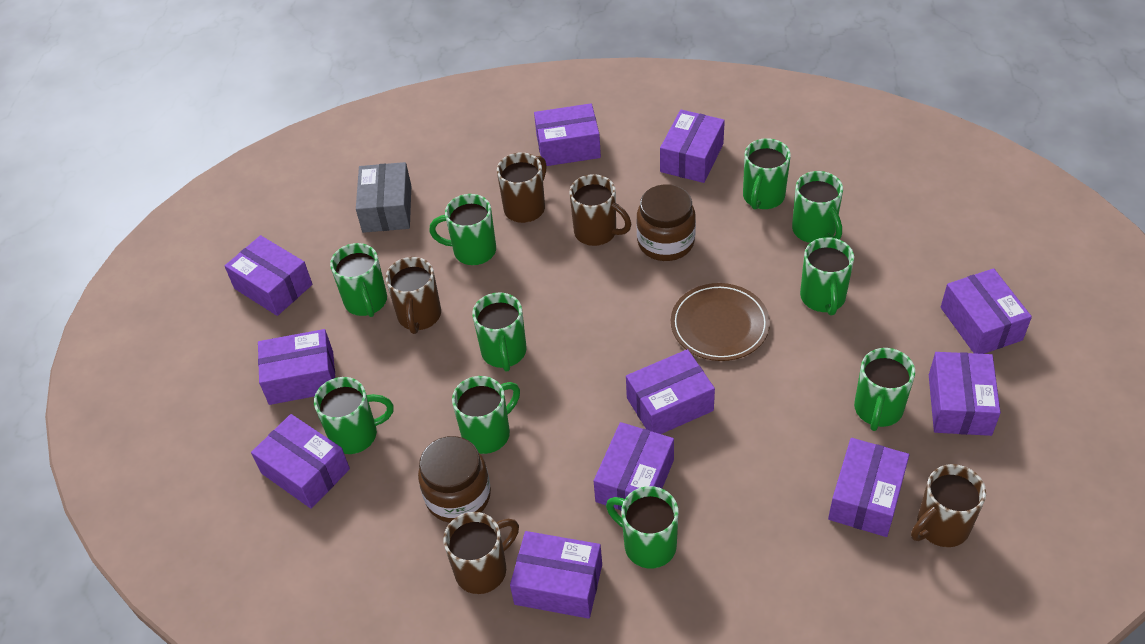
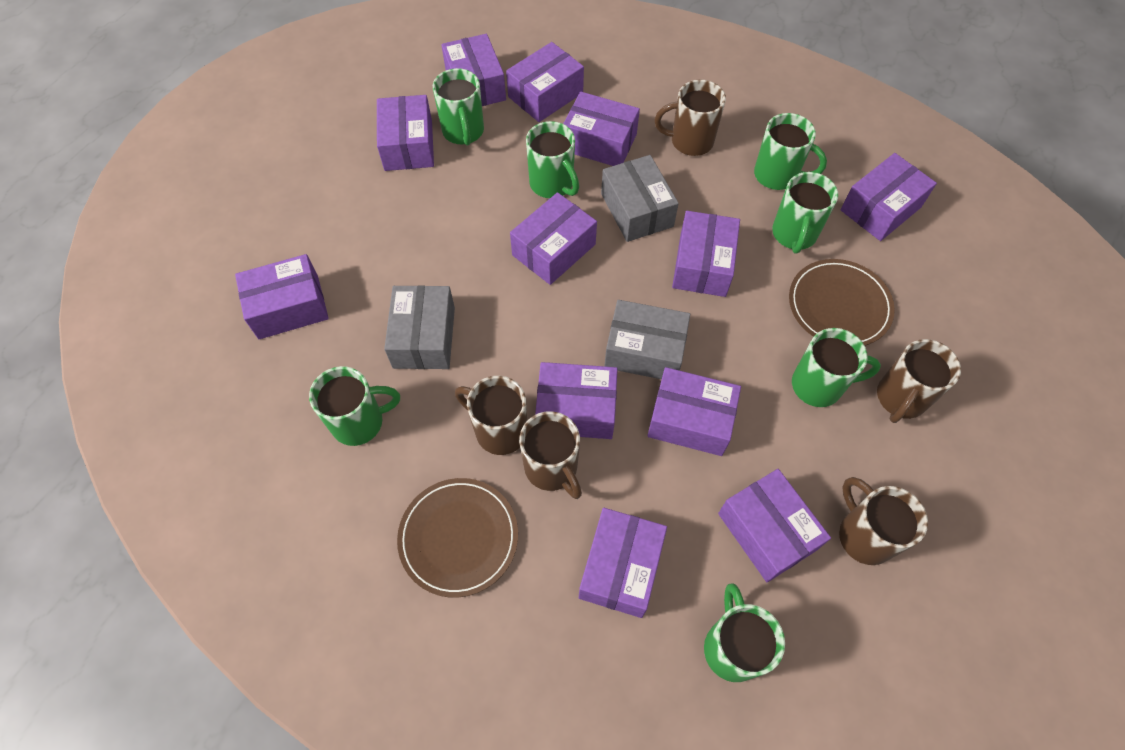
brown jar: 2 -> 0
brown plate: 1 -> 2
green mug: 10 -> 7
grey box: 1 -> 3
purple box: 11 -> 12

